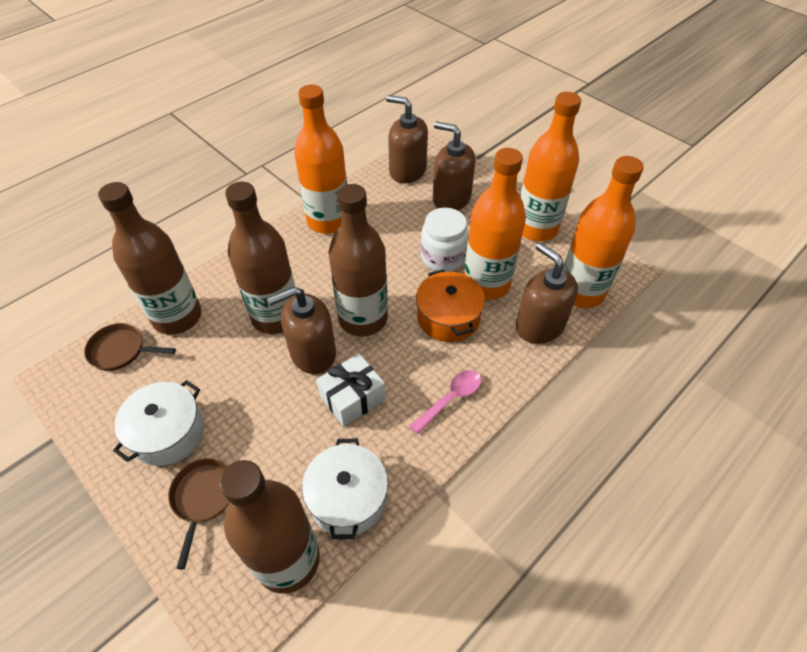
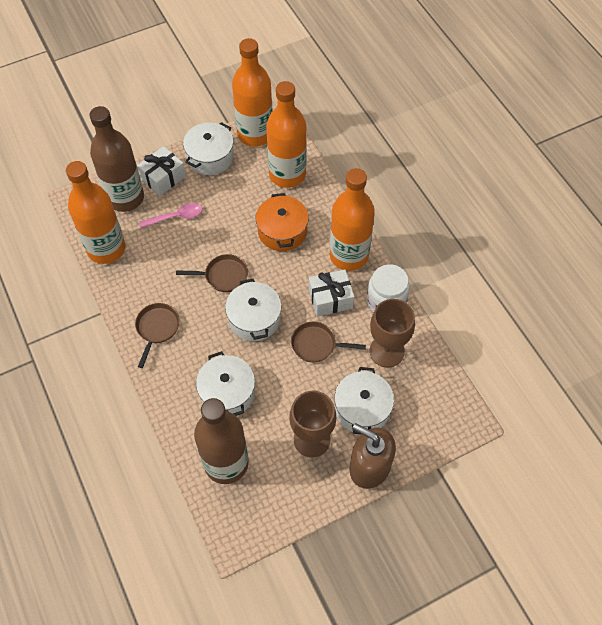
brown bottle: 4 -> 2
brown goblet: 0 -> 2
brown pan: 2 -> 3
brown soap dispenser: 4 -> 1
white gift: 1 -> 2
white pot: 2 -> 4

